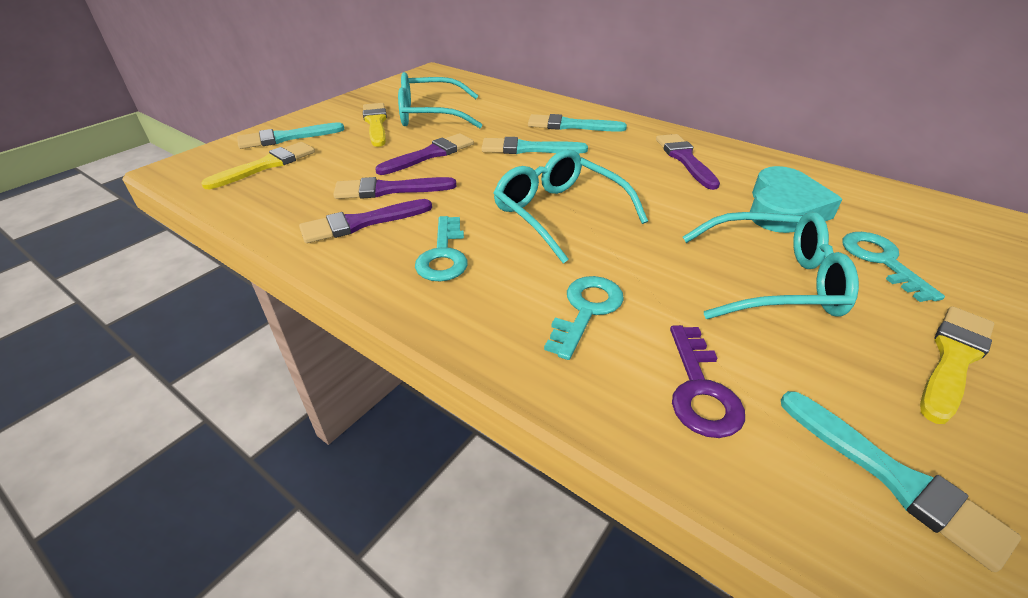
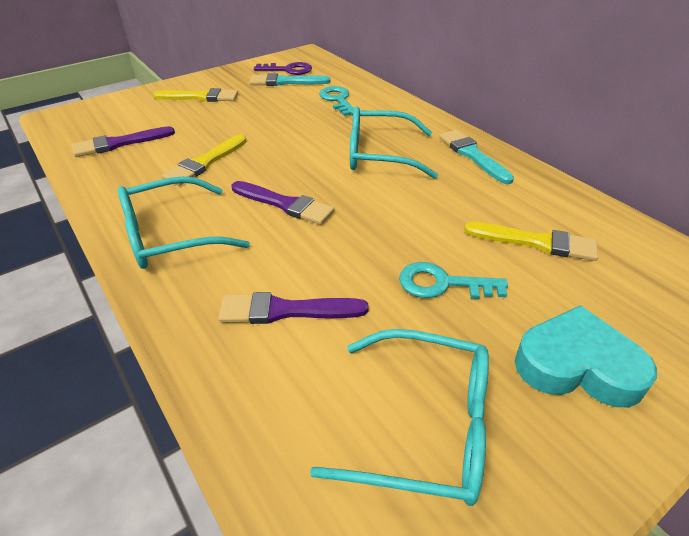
purple brush: 4 -> 3
turquoise brush: 4 -> 2
turquoise key: 3 -> 2

